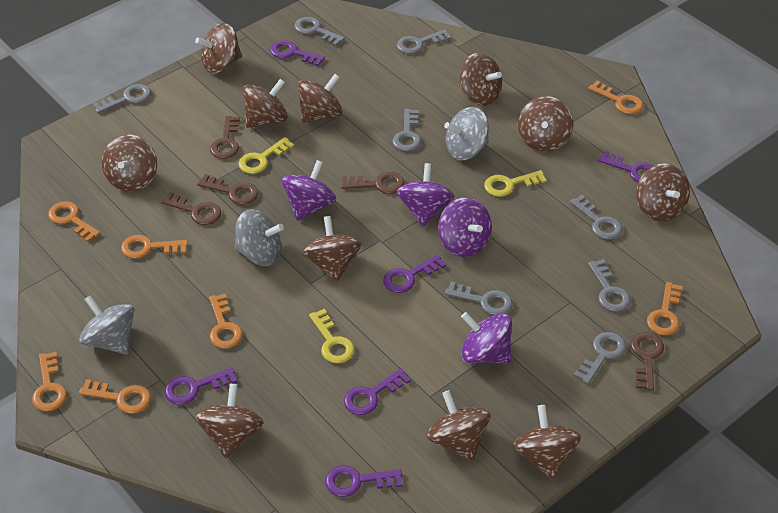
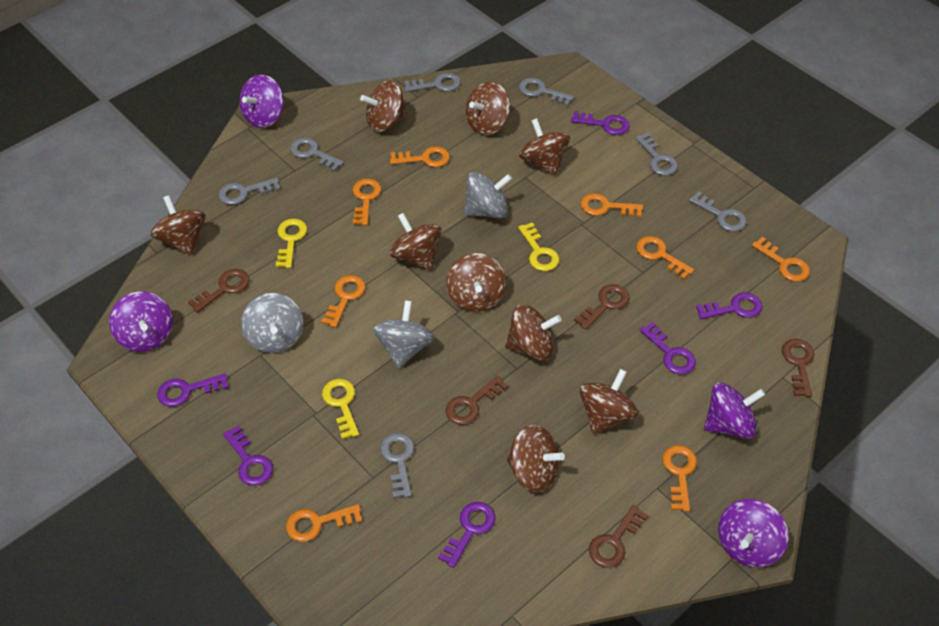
brown spinning top: 11 -> 9
grey key: 8 -> 7
orange key: 7 -> 8

